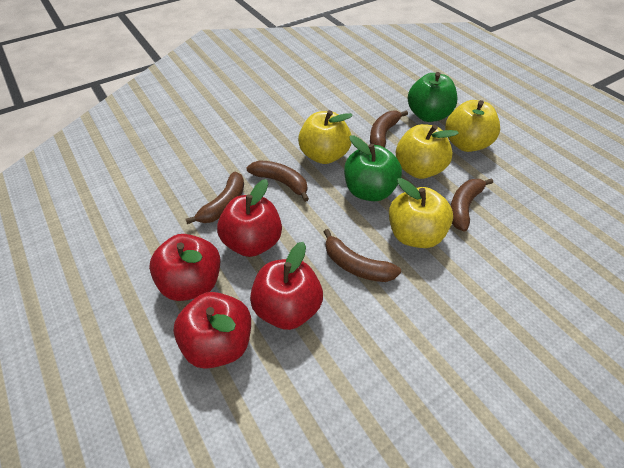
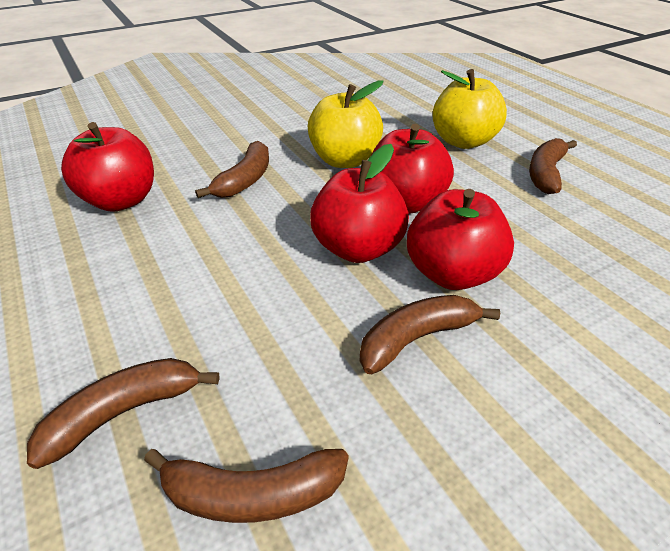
green apple: 2 -> 0
yellow apple: 4 -> 2

